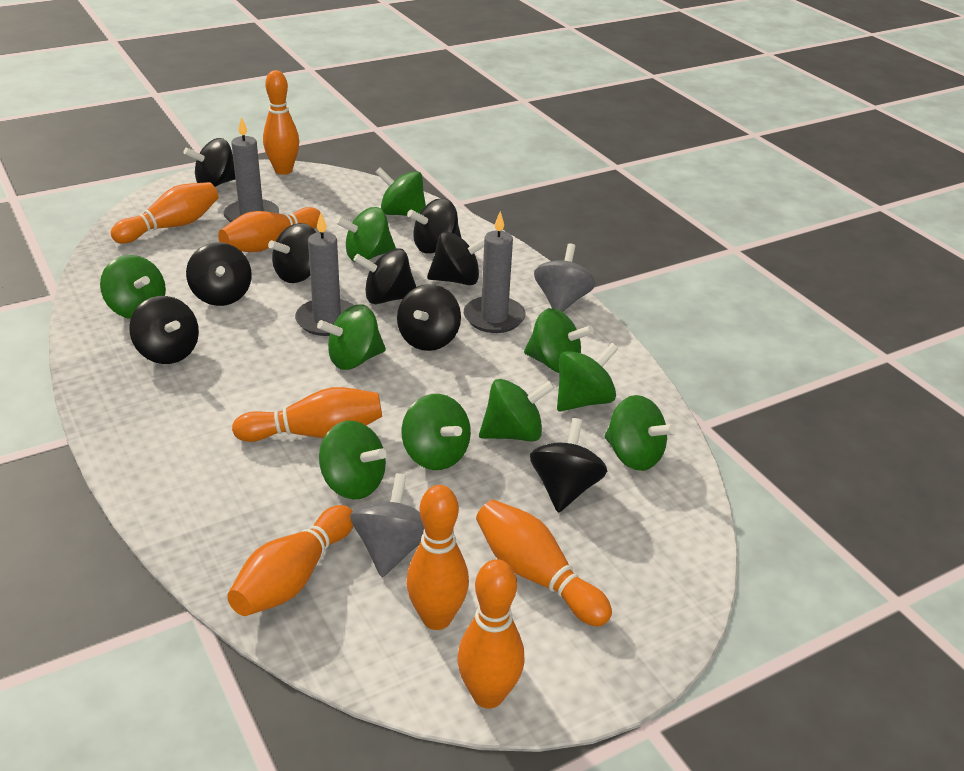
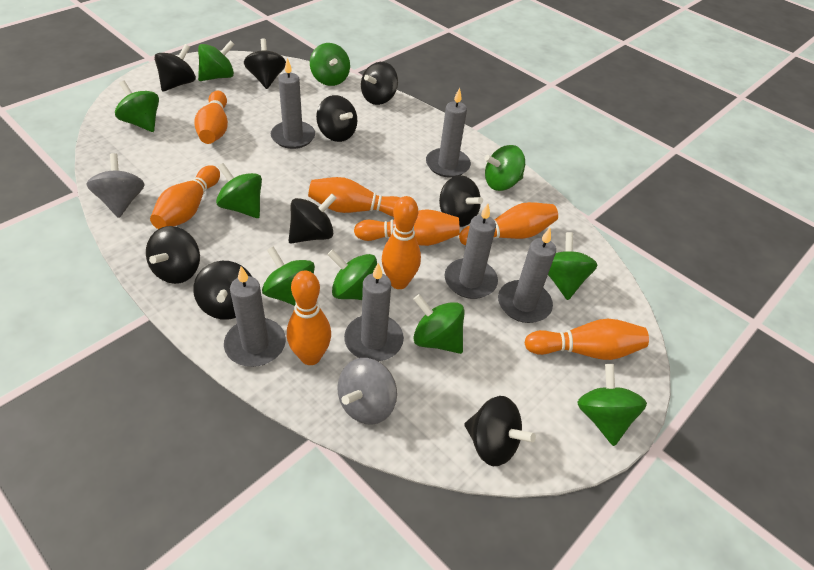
grey candle: 3 -> 6

